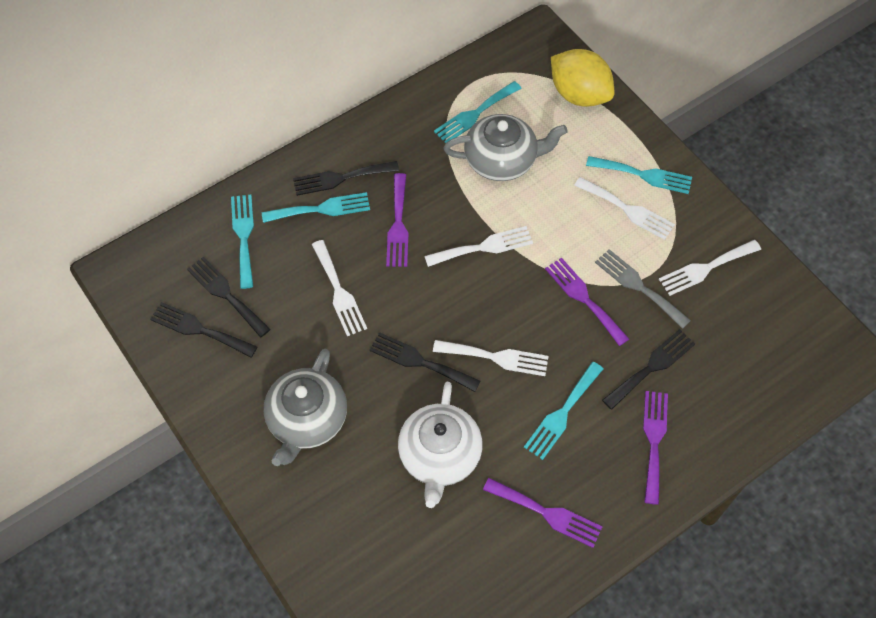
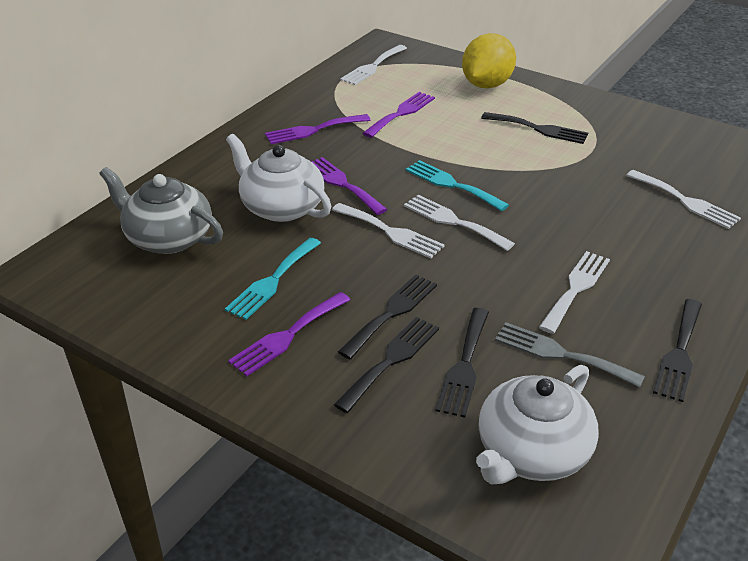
grey teapot: 2 -> 1
turquoise fork: 5 -> 2
white teapot: 1 -> 2

